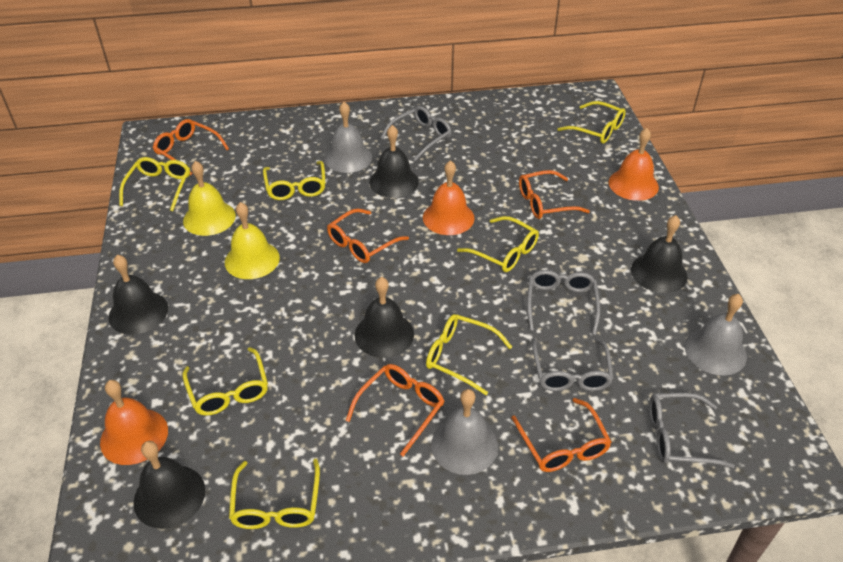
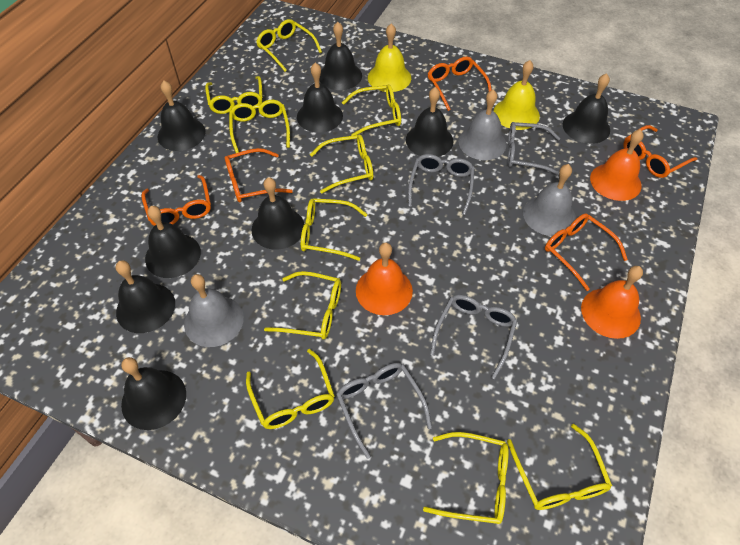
black bell: 5 -> 9
yellow glasses: 7 -> 10

